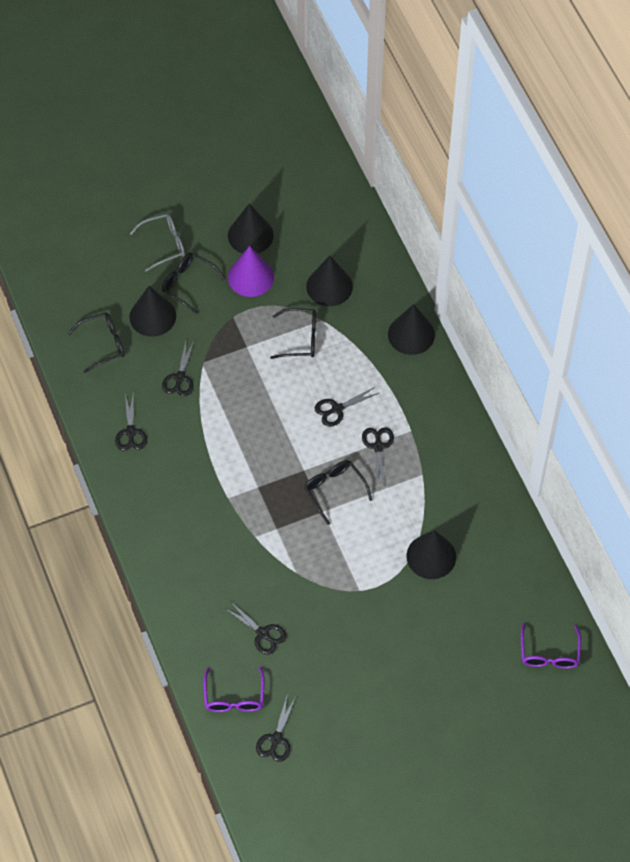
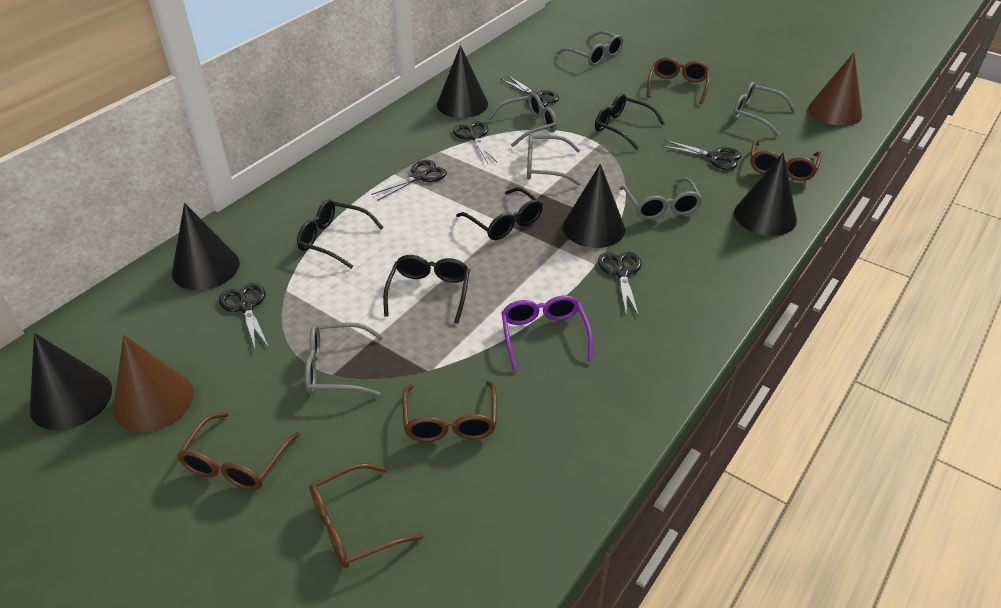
brown cone: 0 -> 2
brown glasses: 0 -> 5
grey glasses: 1 -> 6
purple cone: 1 -> 0
purple glasses: 2 -> 1

